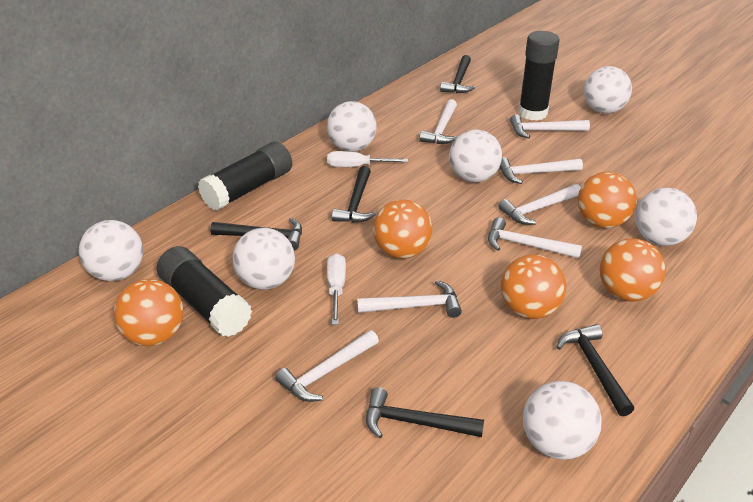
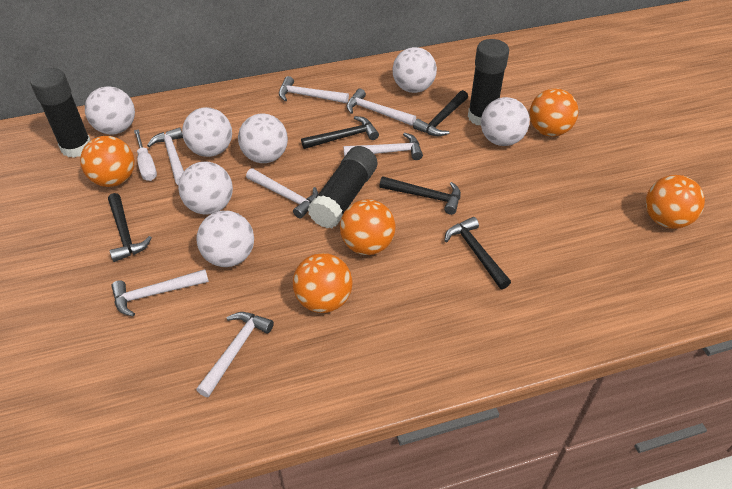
white screwdriver: 2 -> 1

